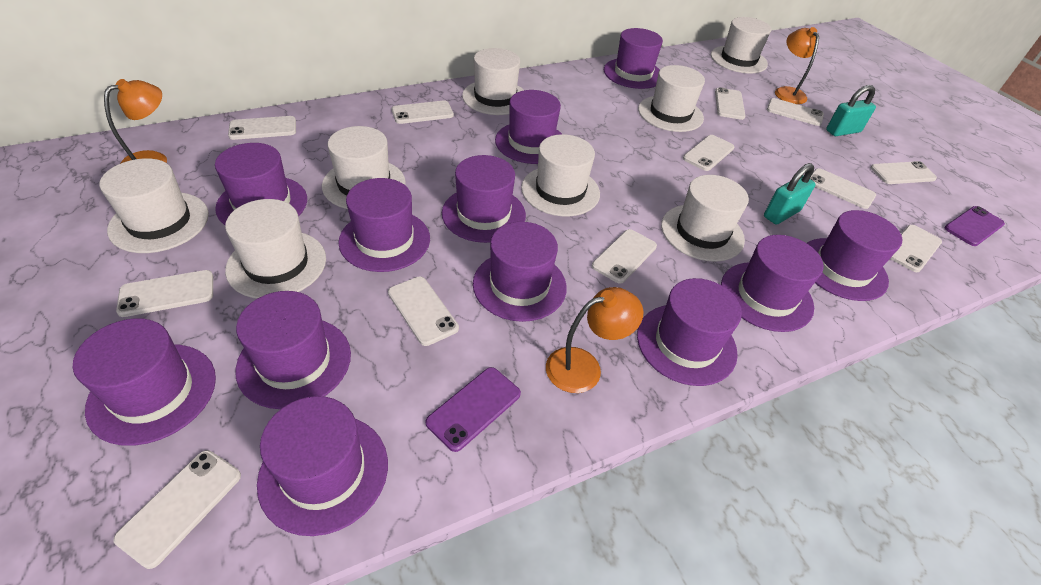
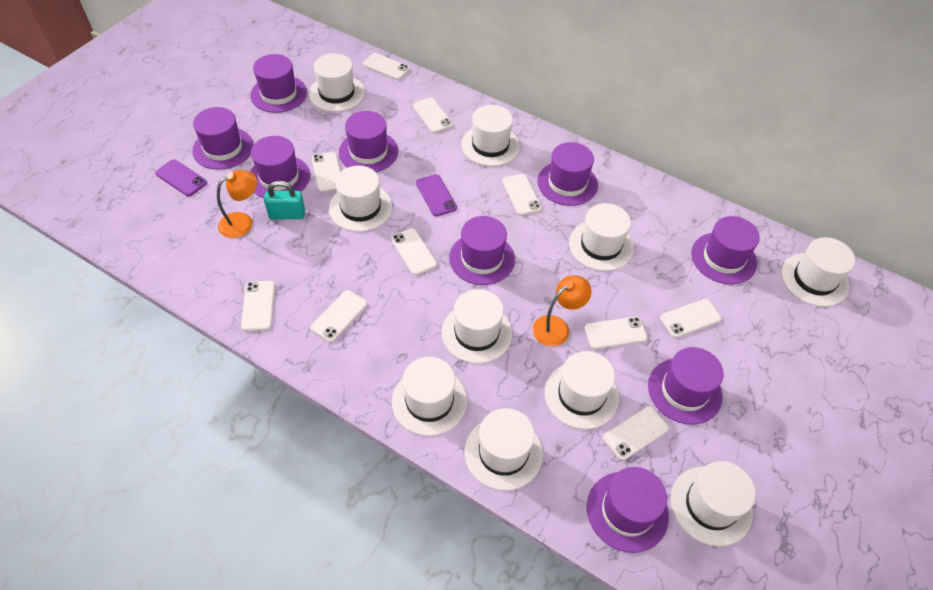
orange lamp: 3 -> 2
purple hat: 12 -> 9
turquoise padlock: 2 -> 1
white hat: 8 -> 10
white phone: 12 -> 10

